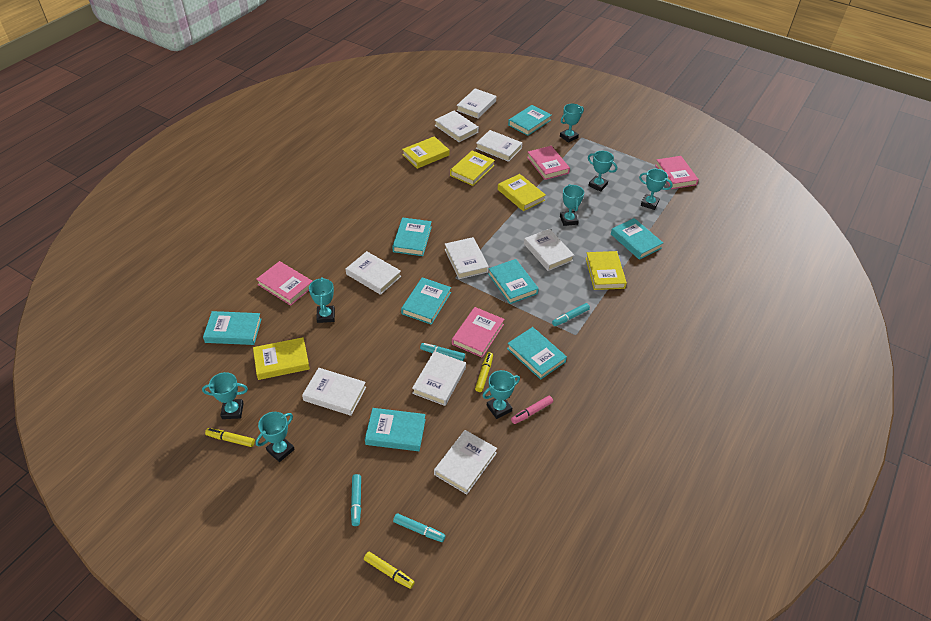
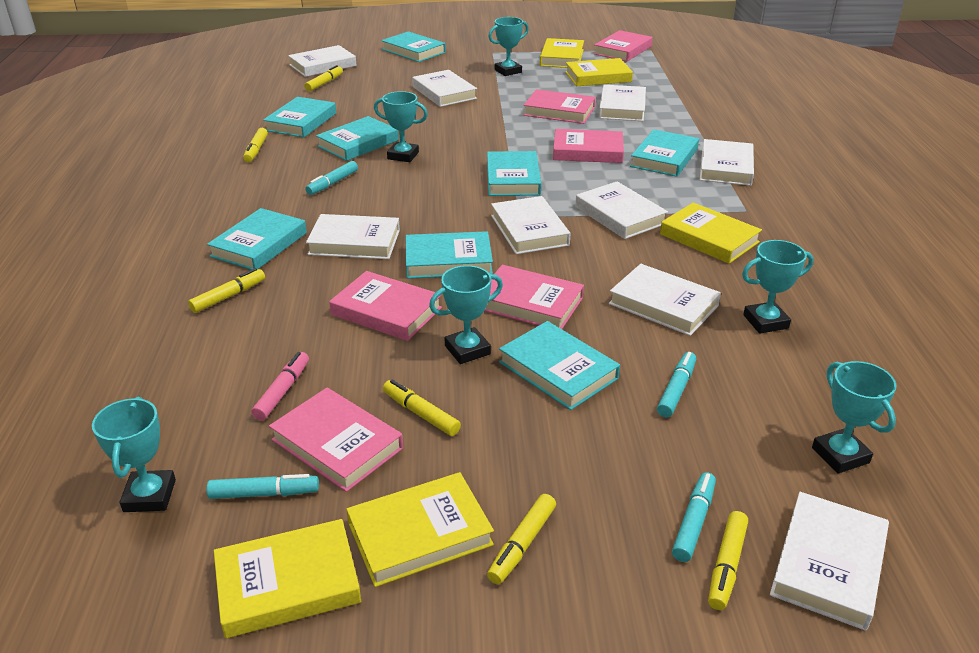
pink book: 4 -> 6
turquoise trophy: 8 -> 6
yellow marker: 3 -> 6

